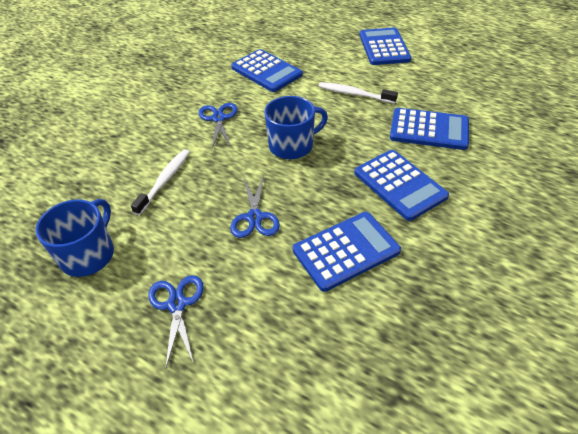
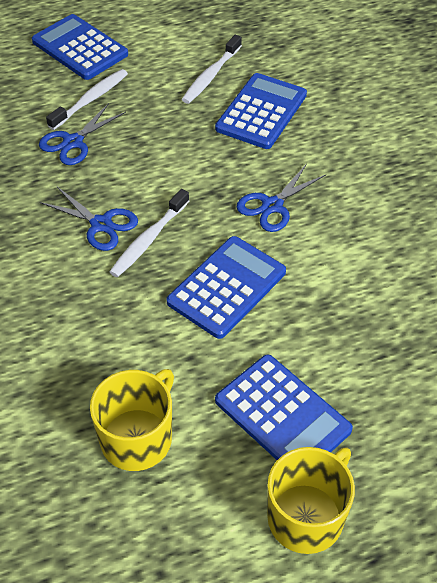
blue calculator: 5 -> 4
blue mug: 2 -> 0
white toothbrush: 2 -> 3
yellow mug: 0 -> 2

